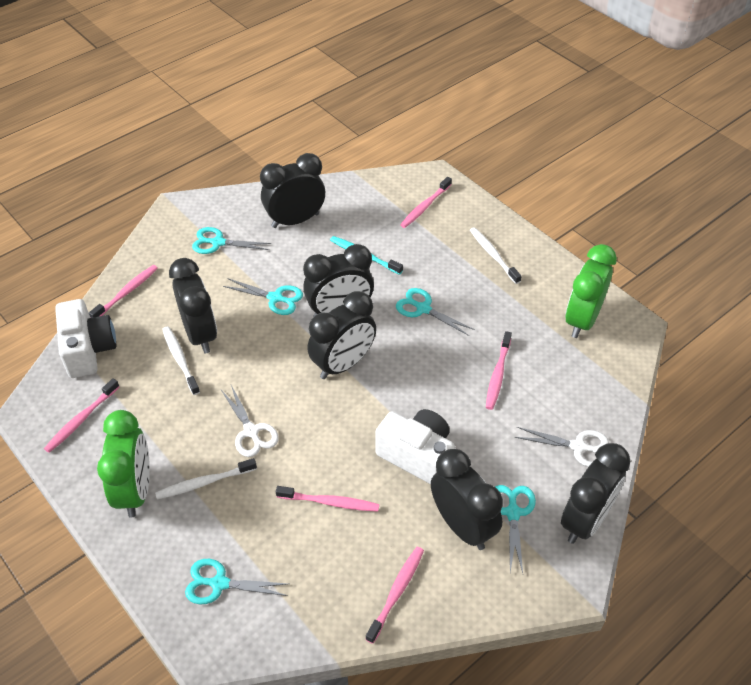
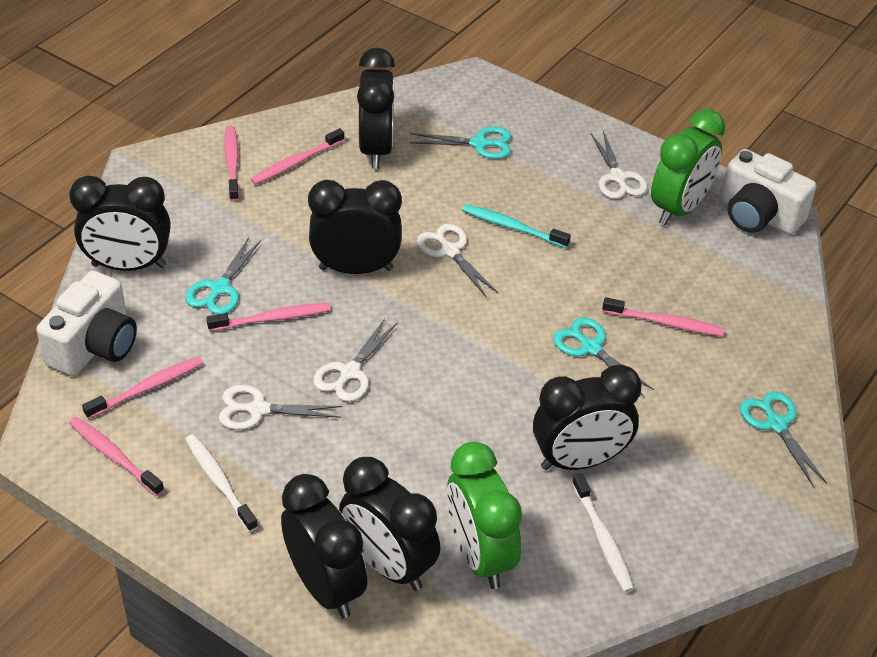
turquoise scissors: 5 -> 4
white scissors: 2 -> 4
white toothbrush: 3 -> 2

